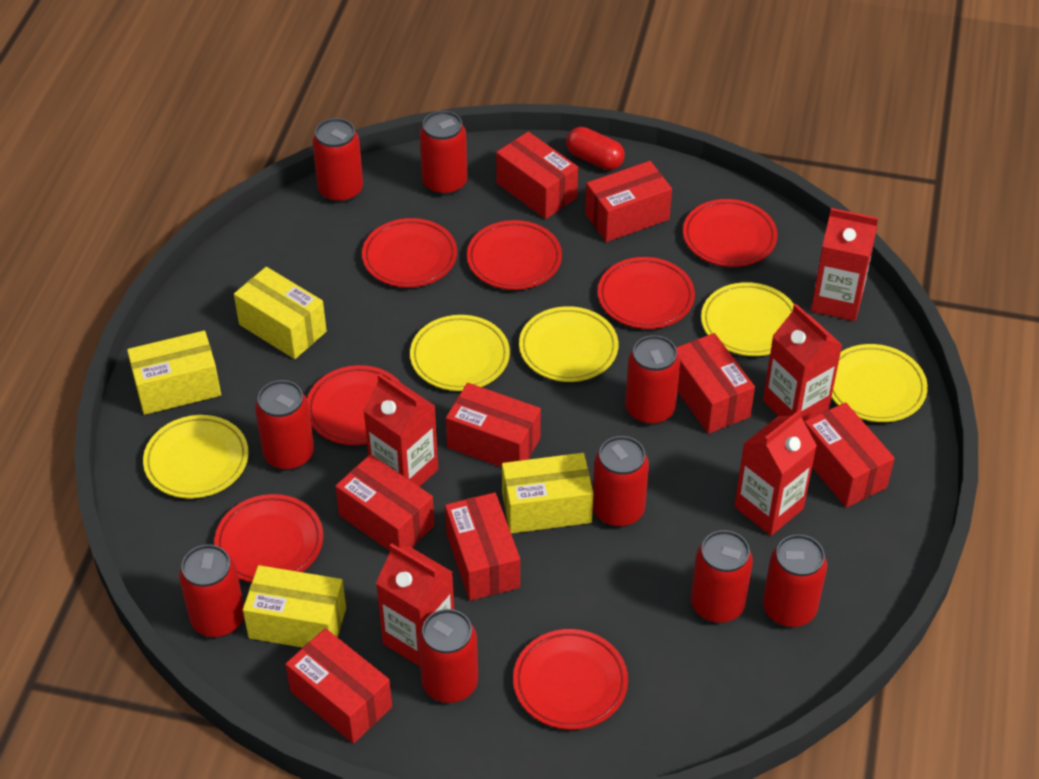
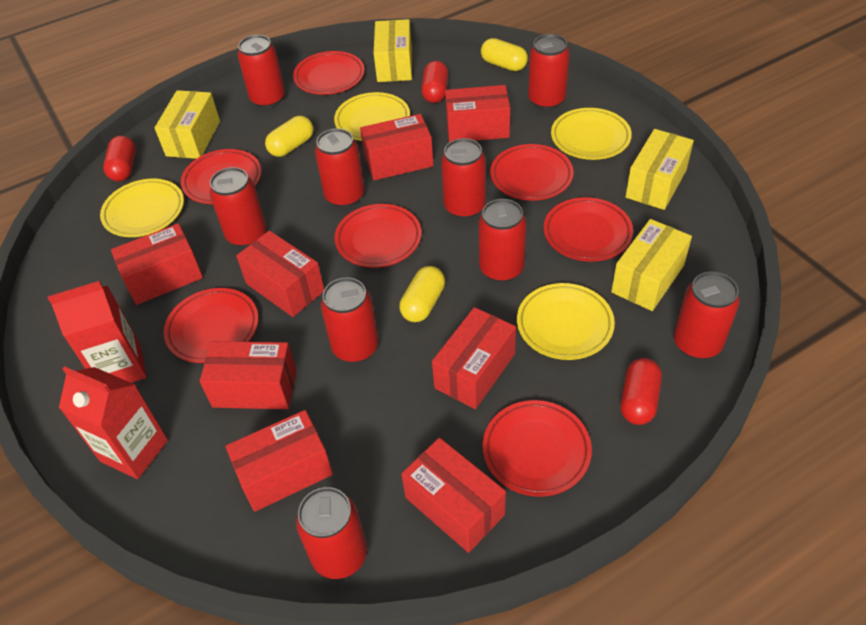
red capsule: 1 -> 3
red carton: 5 -> 2
yellow capsule: 0 -> 3
yellow plate: 5 -> 4

